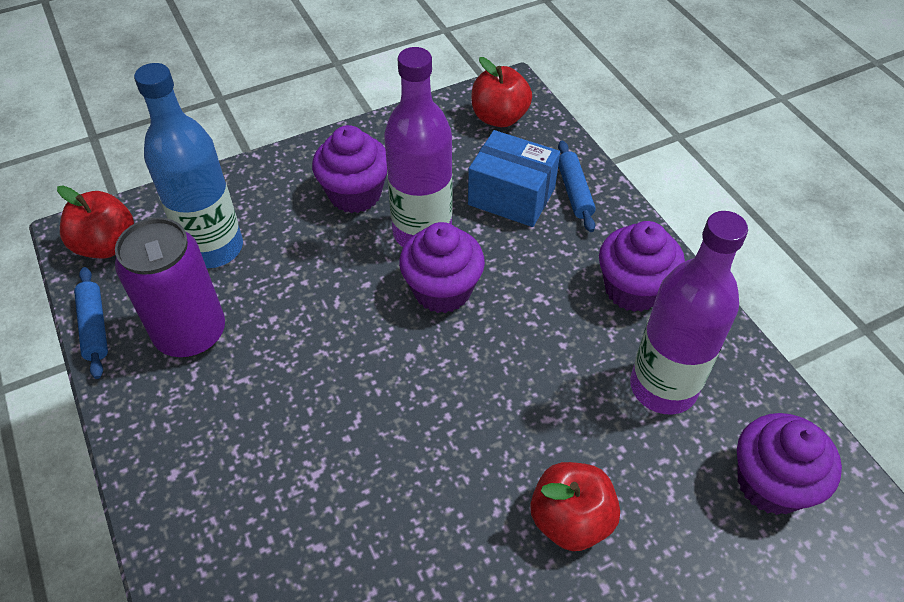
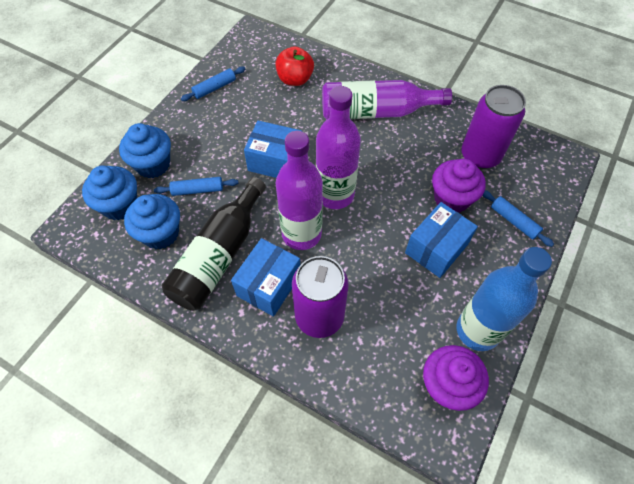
black bottle: 0 -> 1
blue box: 1 -> 3
blue cupcake: 0 -> 3
blue rolling pin: 2 -> 3
purple bottle: 2 -> 3
purple can: 1 -> 2
purple cupcake: 4 -> 2
red apple: 3 -> 1

